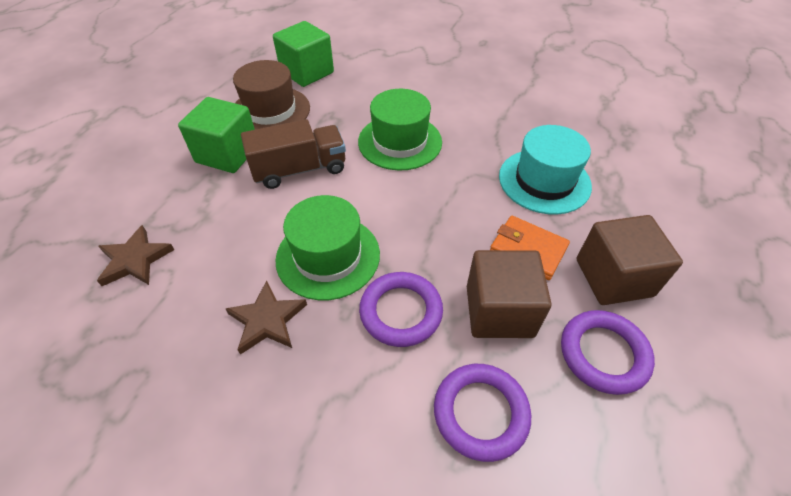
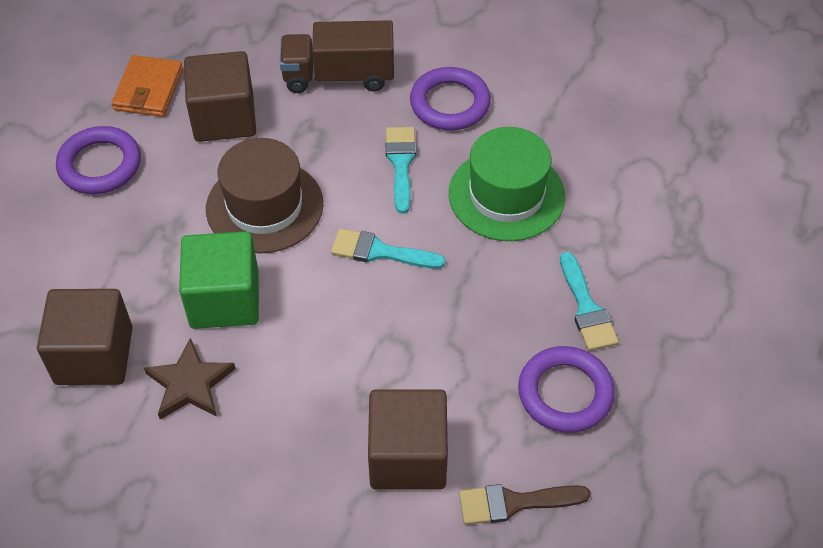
brown brush: 0 -> 1
brown cube: 2 -> 3
brown star: 2 -> 1
green cube: 2 -> 1
green hat: 2 -> 1
turquoise brush: 0 -> 3
turquoise hat: 1 -> 0

